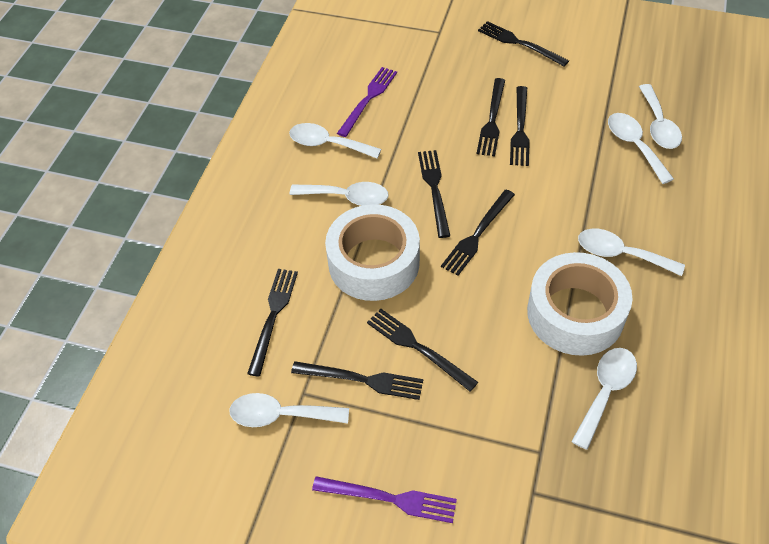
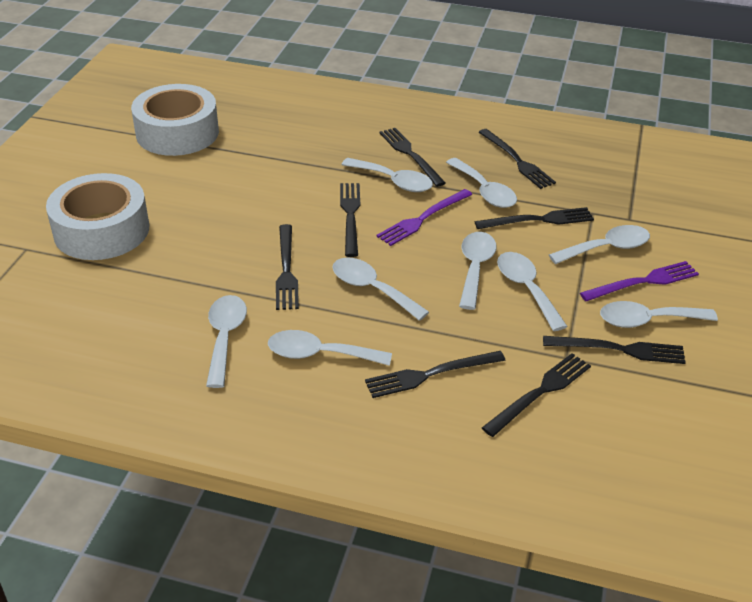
white spoon: 7 -> 9

